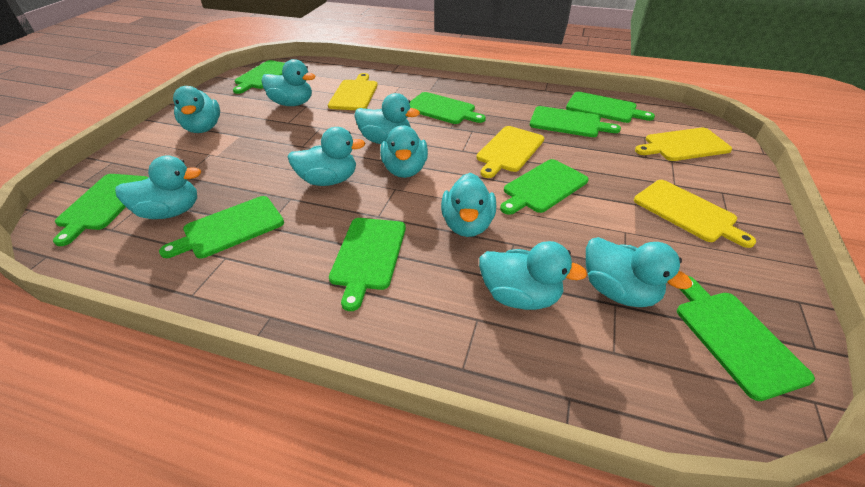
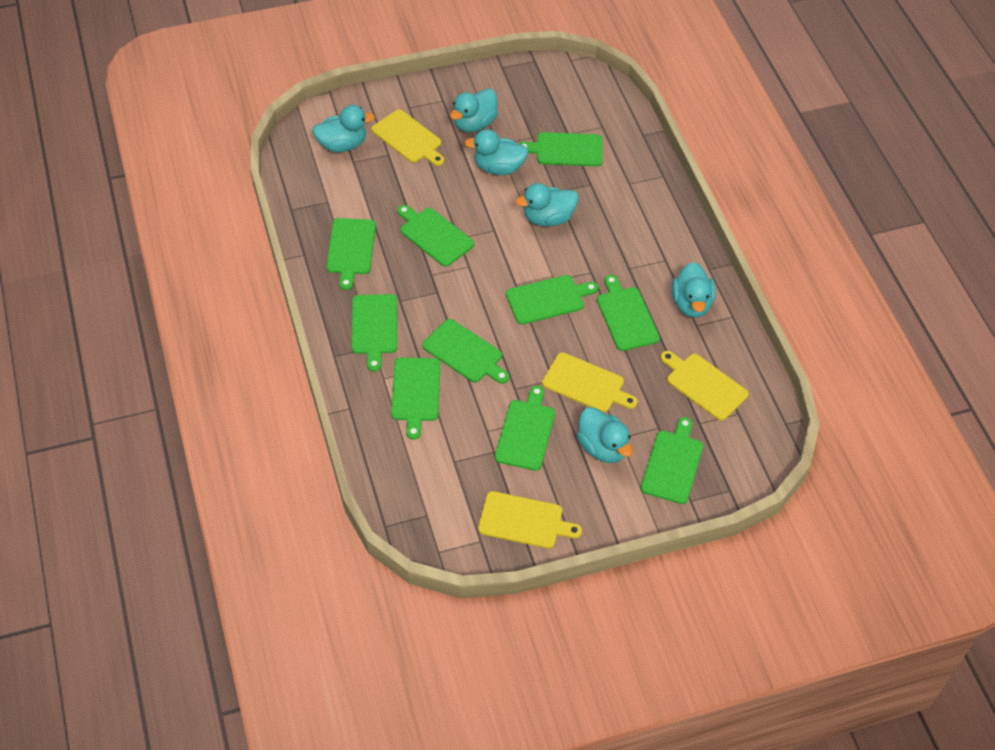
green cutting board: 9 -> 10
turquoise duck: 9 -> 6

